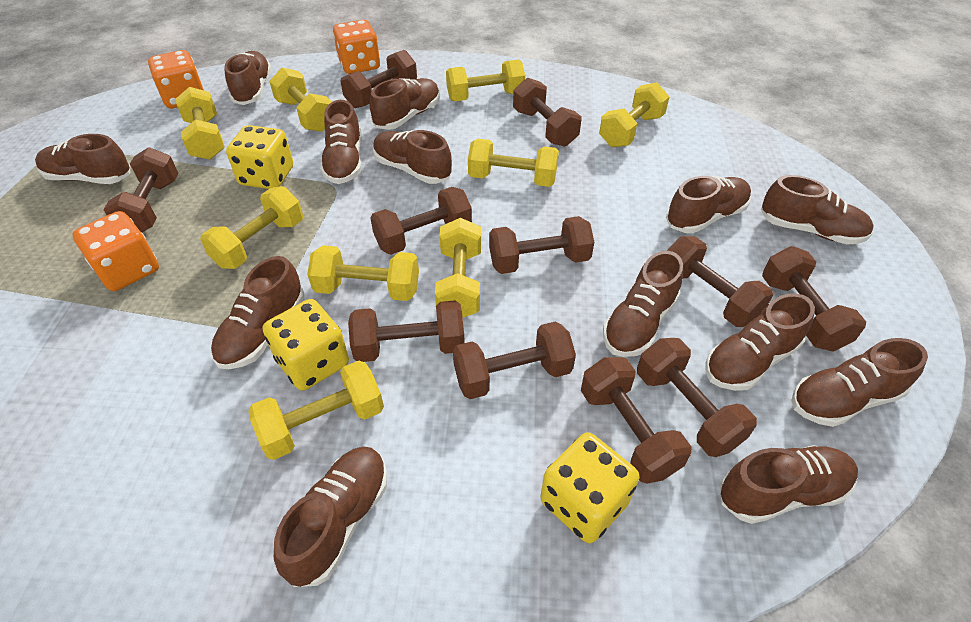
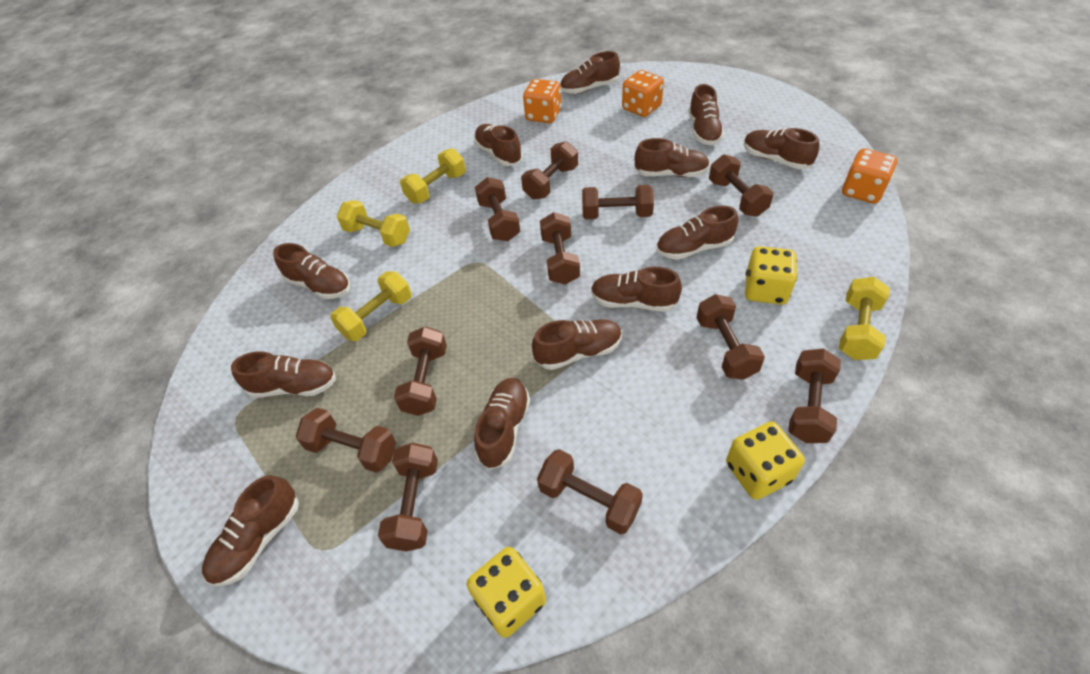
brown shoe: 13 -> 12
yellow dumbbell: 9 -> 4

